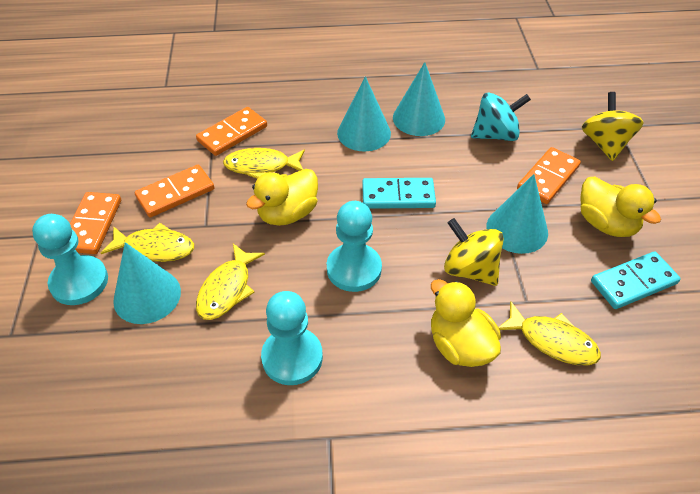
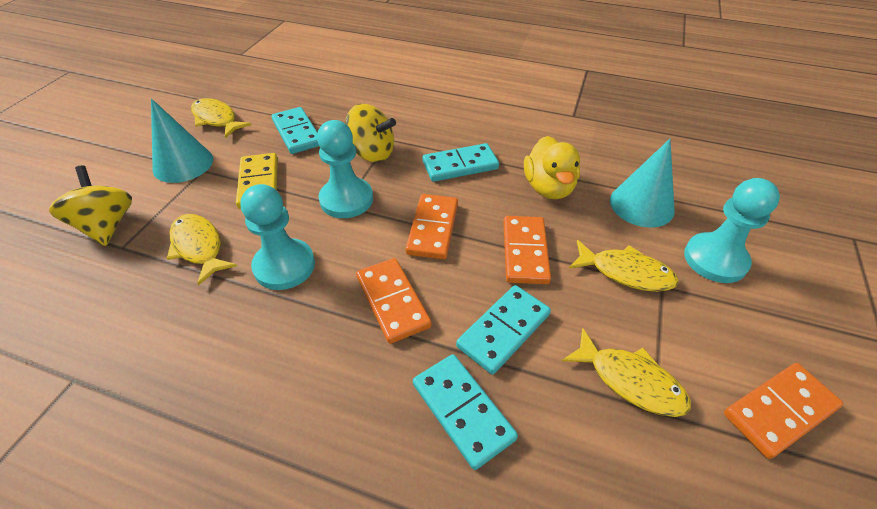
turquoise cone: 4 -> 2
turquoise domino: 2 -> 4
turquoise spinning top: 1 -> 0
yellow domino: 0 -> 1
yellow duck: 3 -> 1

